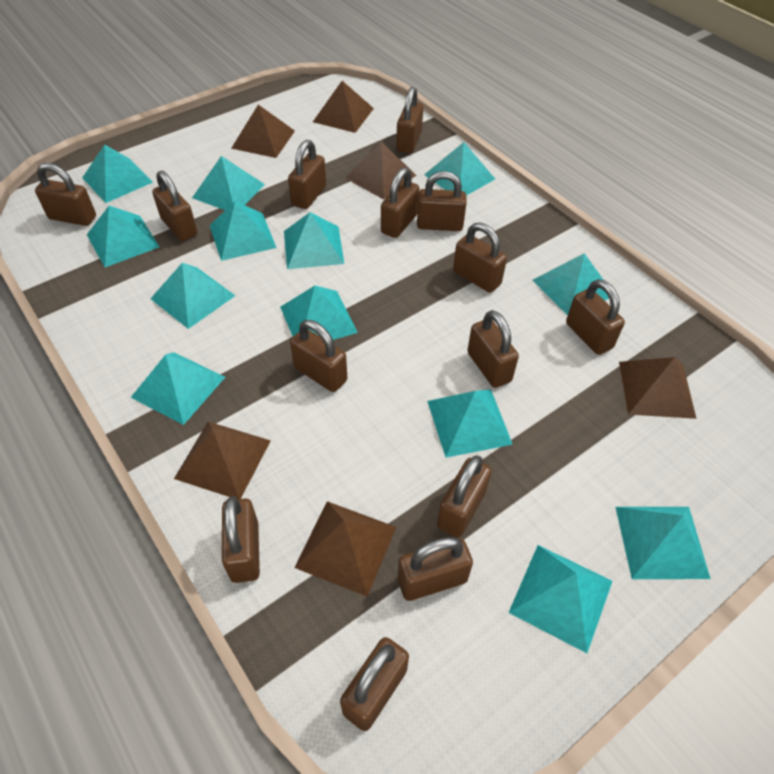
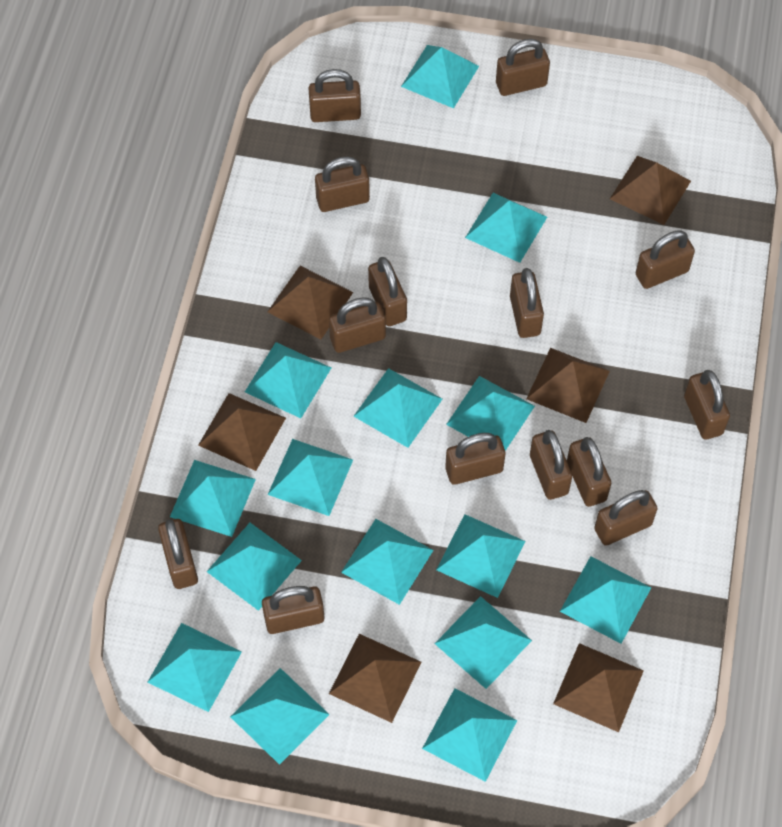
turquoise pyramid: 13 -> 15

